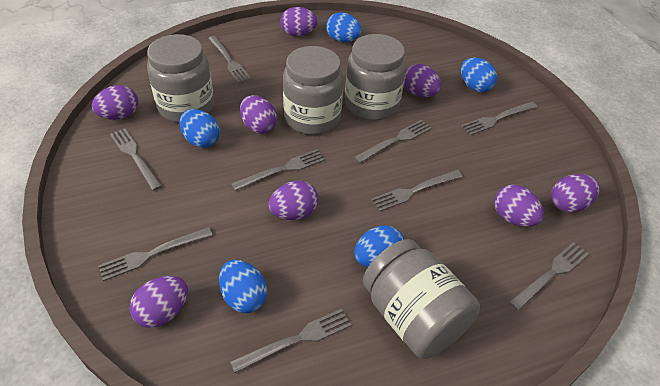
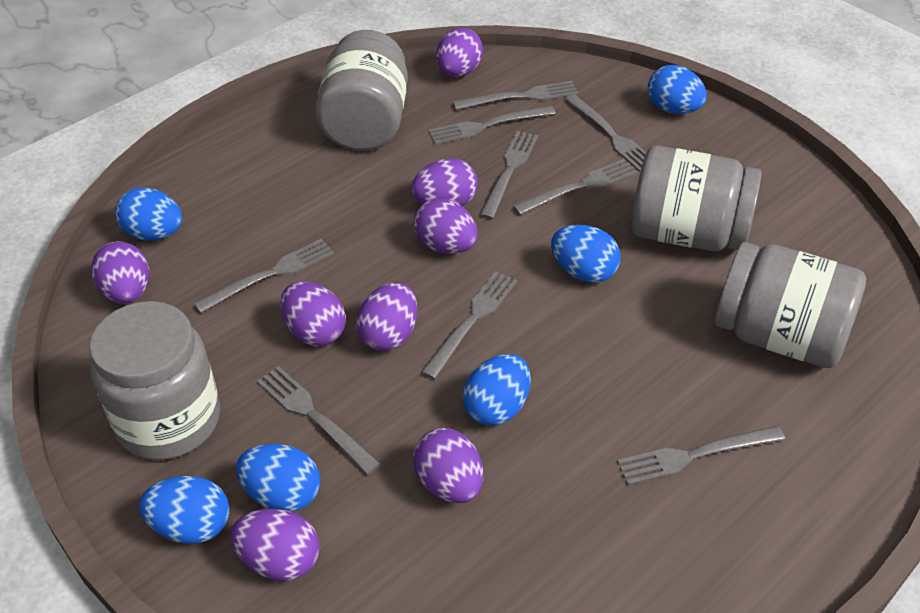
blue egg: 5 -> 6

